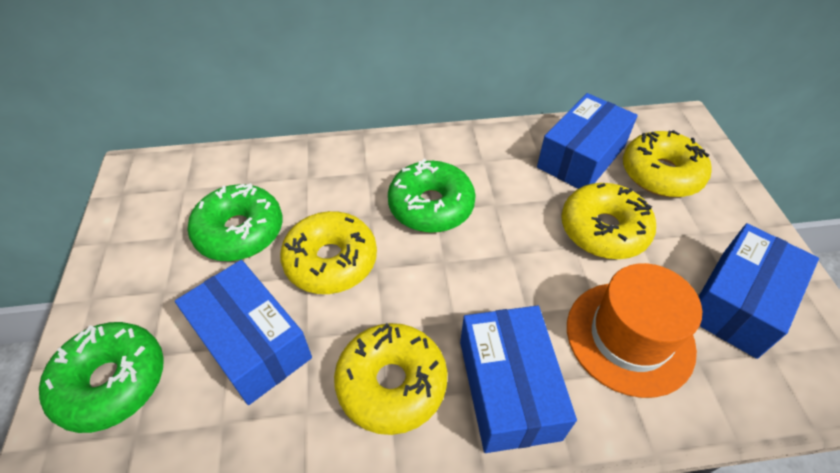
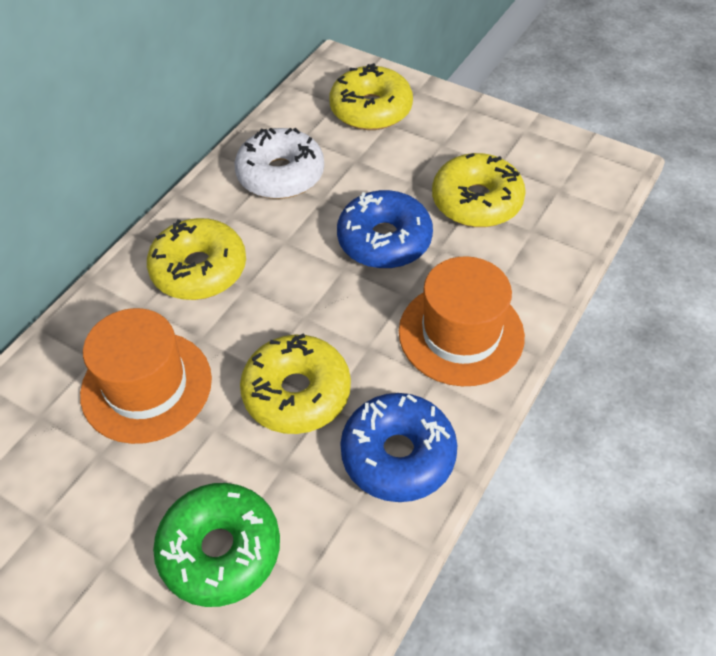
blue box: 4 -> 0
blue donut: 0 -> 2
green donut: 3 -> 1
orange hat: 1 -> 2
white donut: 0 -> 1

